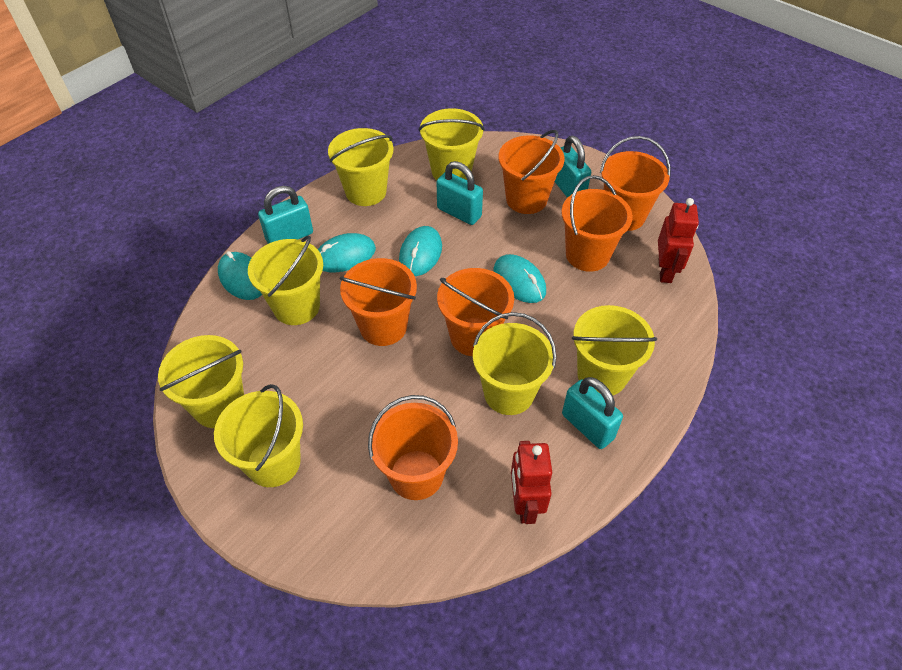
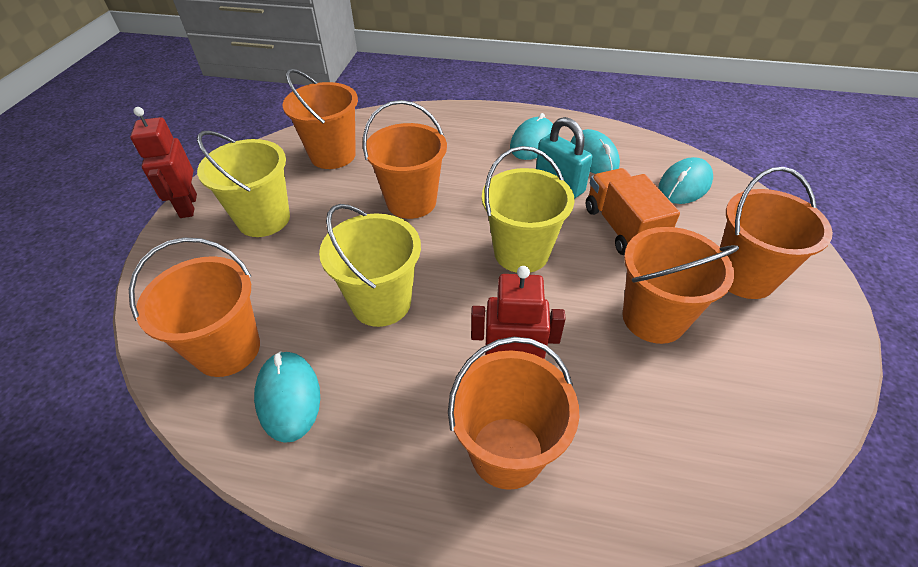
orange truck: 0 -> 1
turquoise padlock: 4 -> 1
yellow bucket: 7 -> 3

